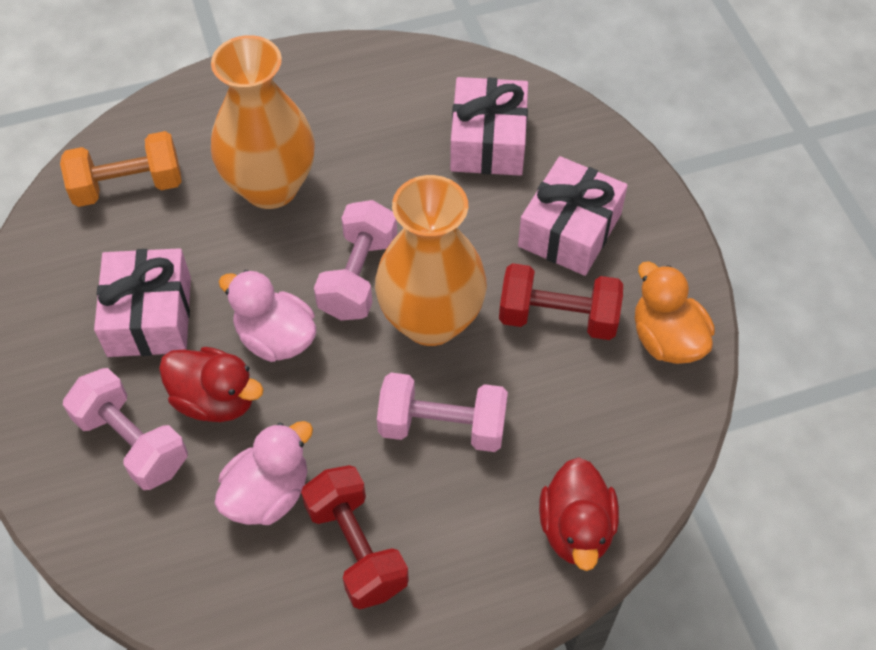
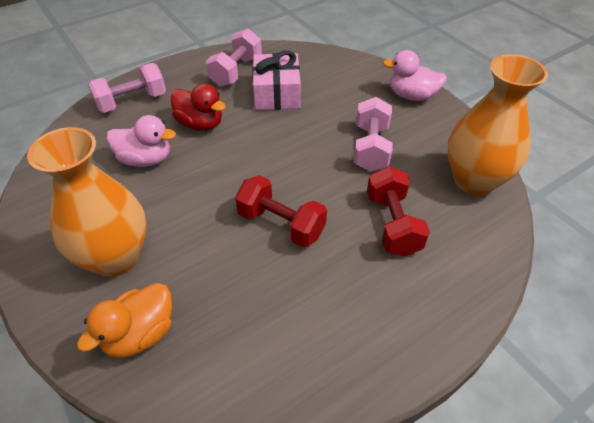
orange dumbbell: 1 -> 0
pink gift: 3 -> 1
red duck: 2 -> 1

